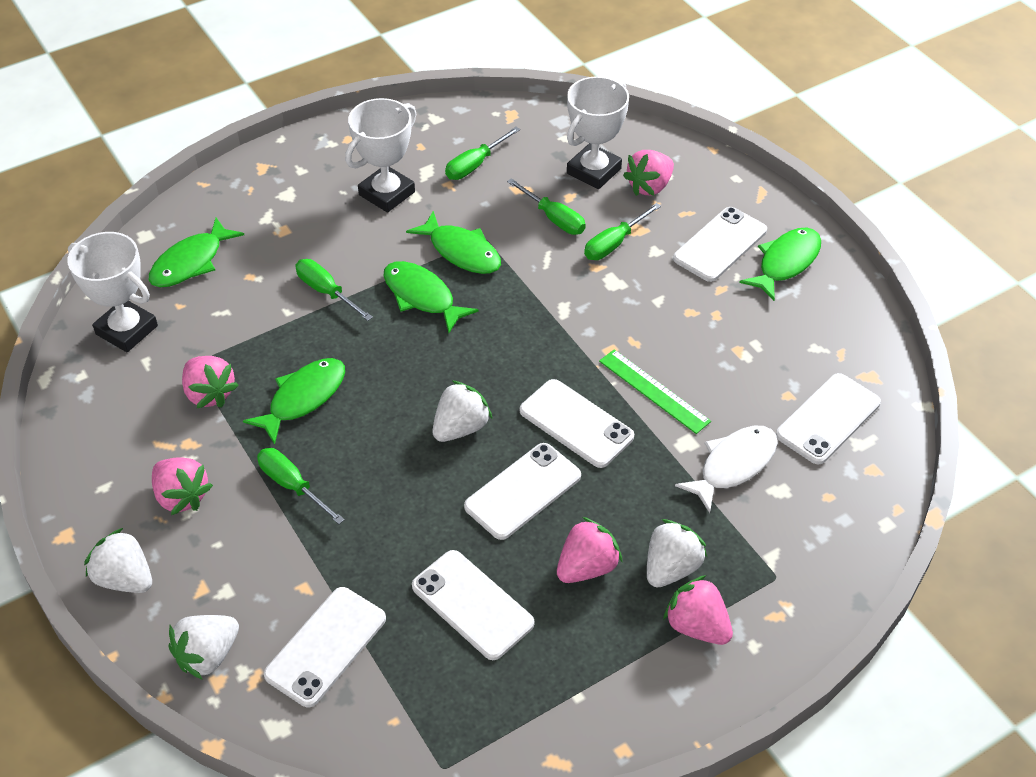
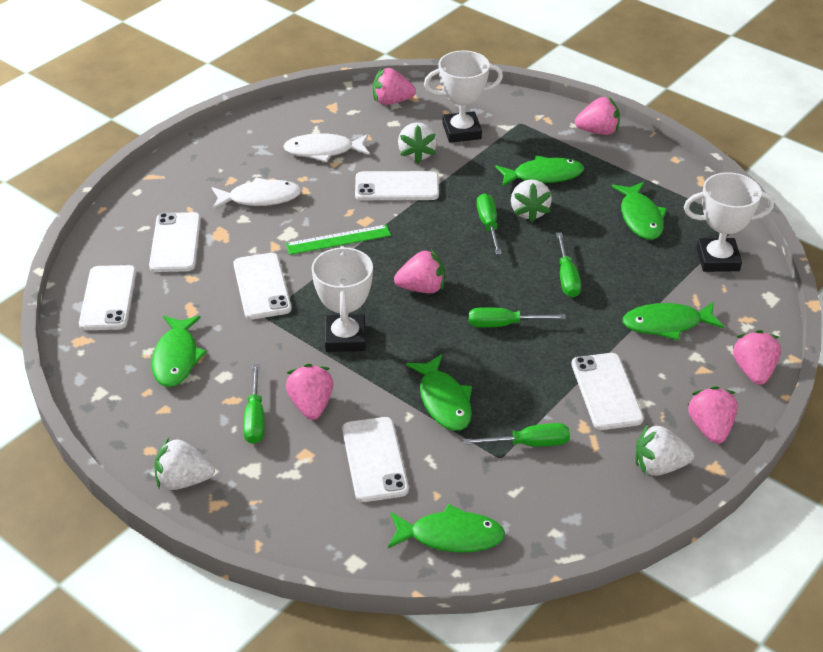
green fish: 5 -> 6
pink strawberry: 5 -> 6
white fish: 1 -> 2

